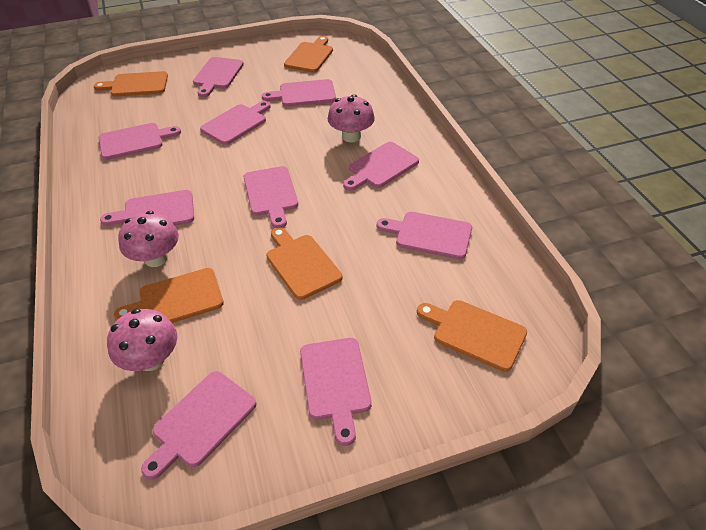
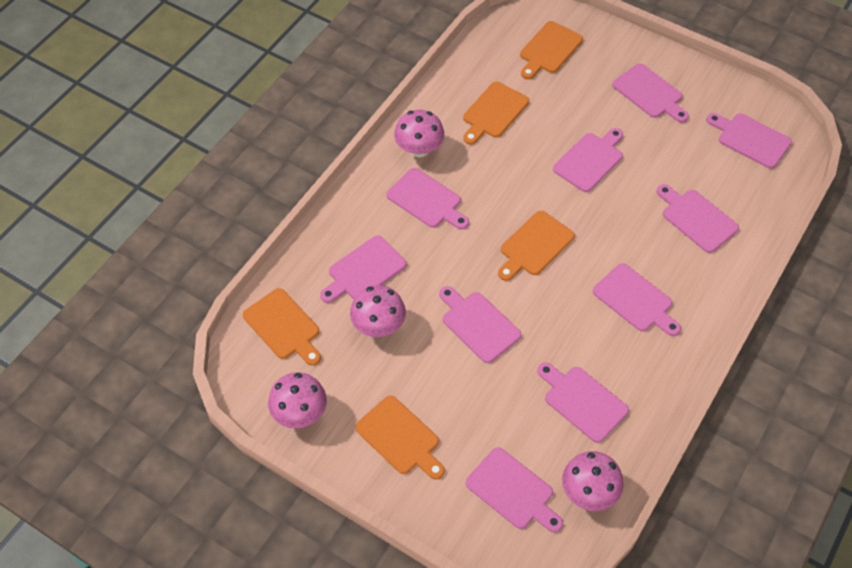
pink mushroom: 3 -> 4

